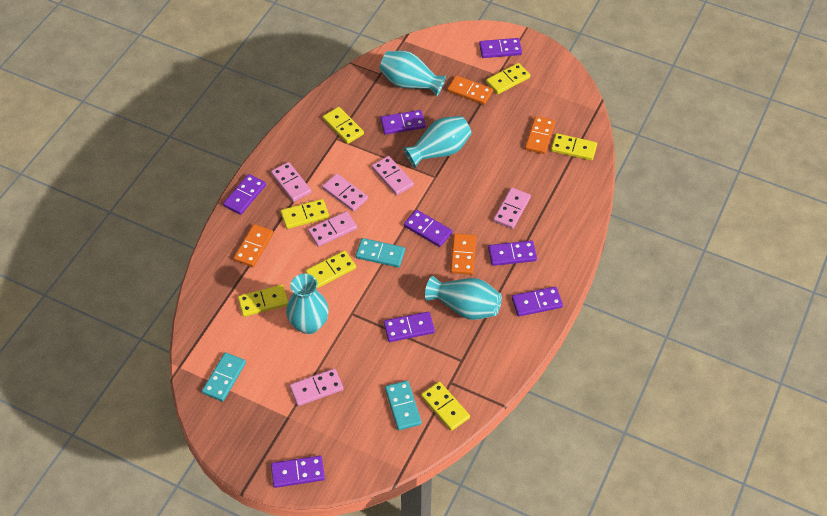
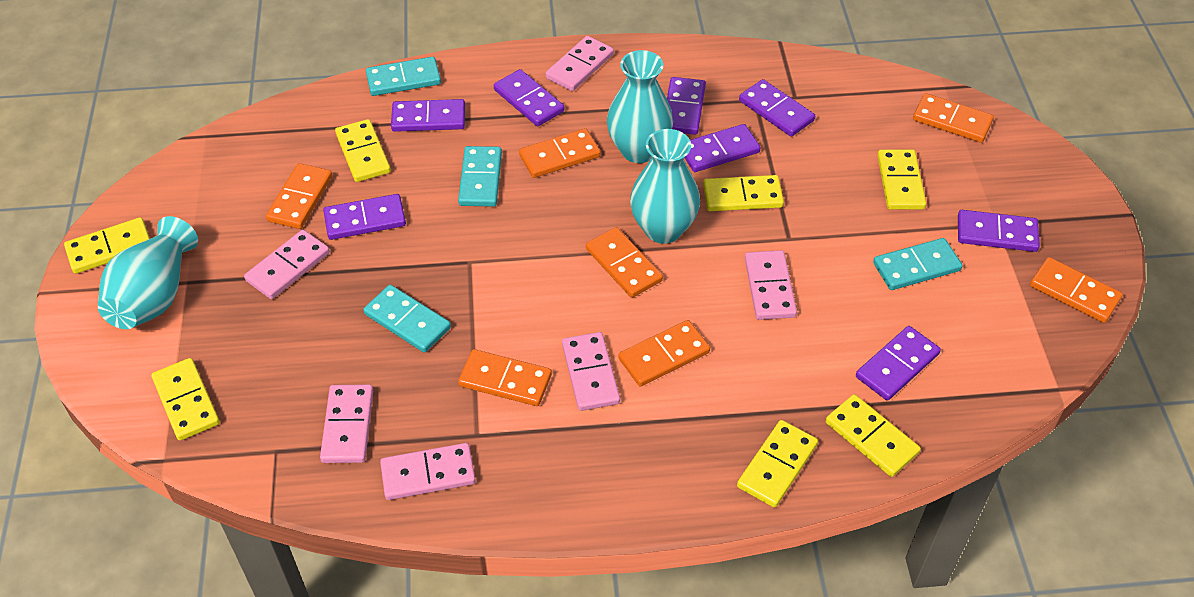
orange domino: 4 -> 7
turquoise domino: 3 -> 4
turquoise vase: 4 -> 3

